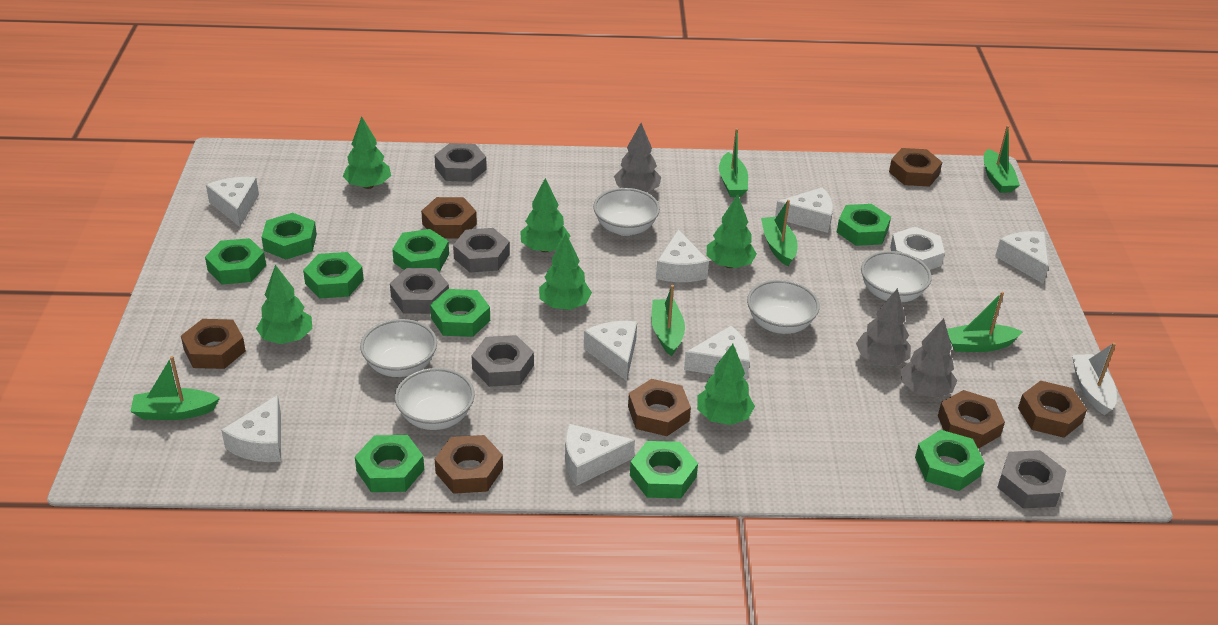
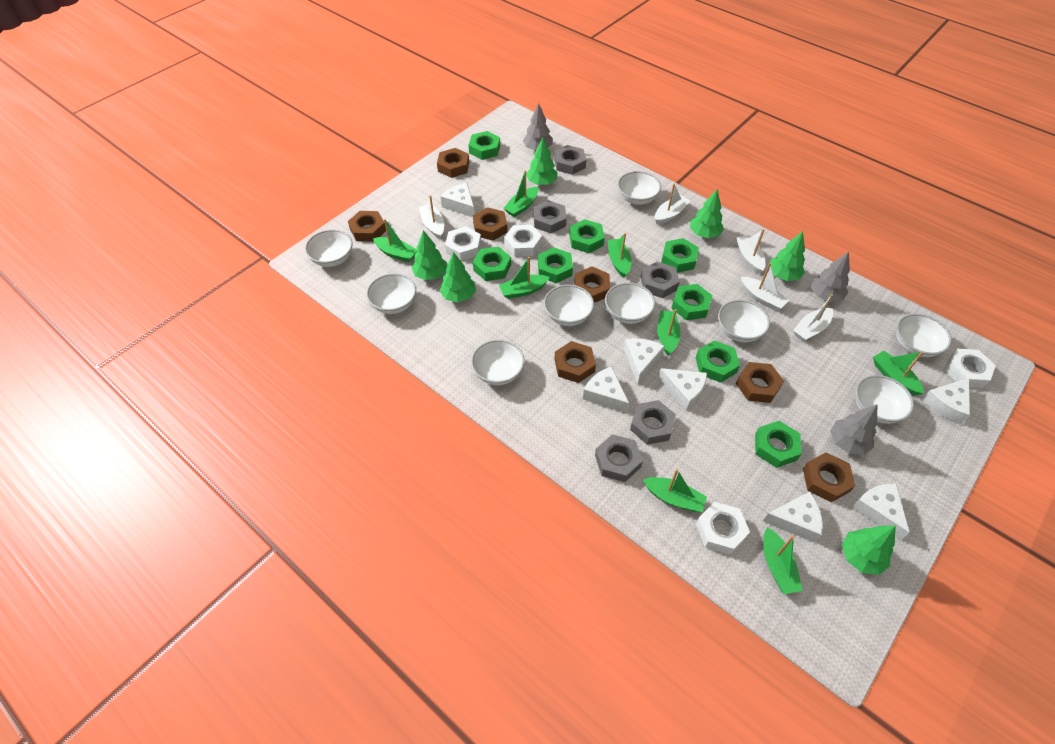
green boat: 6 -> 8
green nut: 9 -> 8
white boat: 1 -> 5
white bowl: 5 -> 9
white cheese: 8 -> 7
white nut: 1 -> 4

